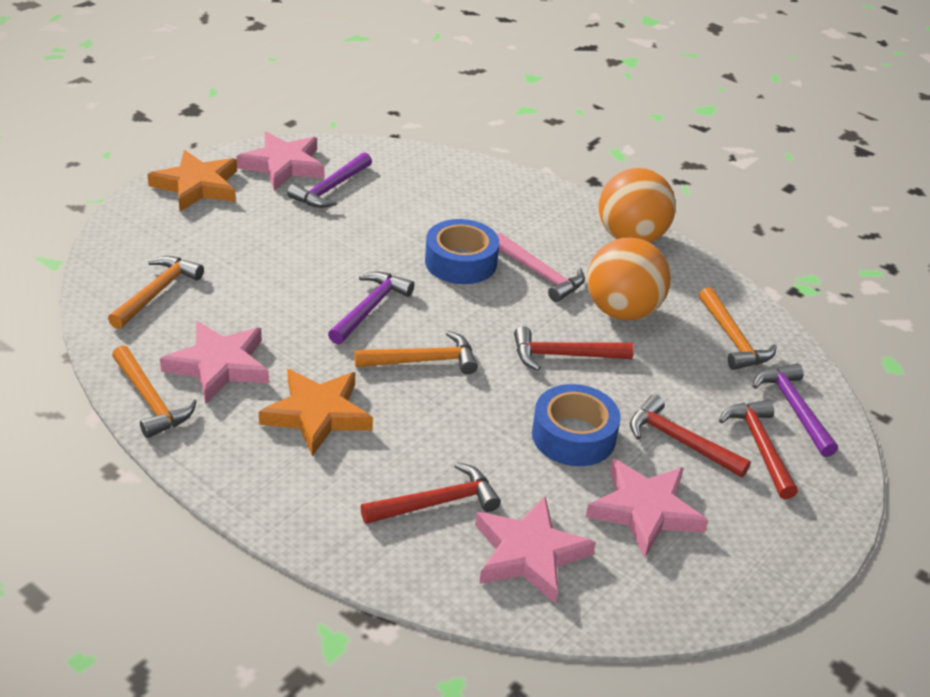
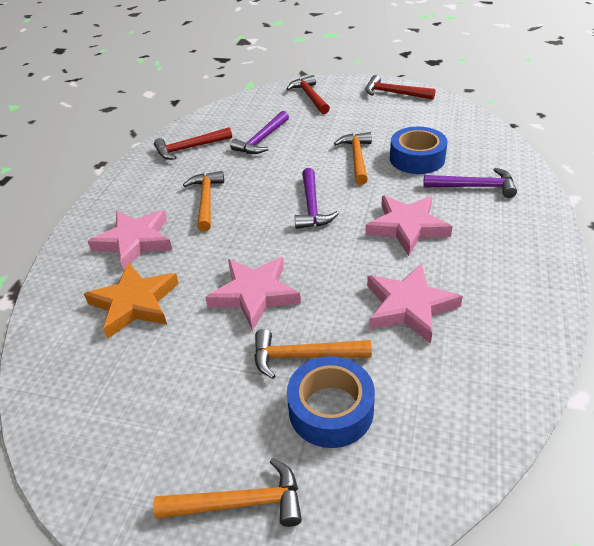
orange ball: 2 -> 0
orange star: 2 -> 1
pink hammer: 1 -> 0
red hammer: 4 -> 3

